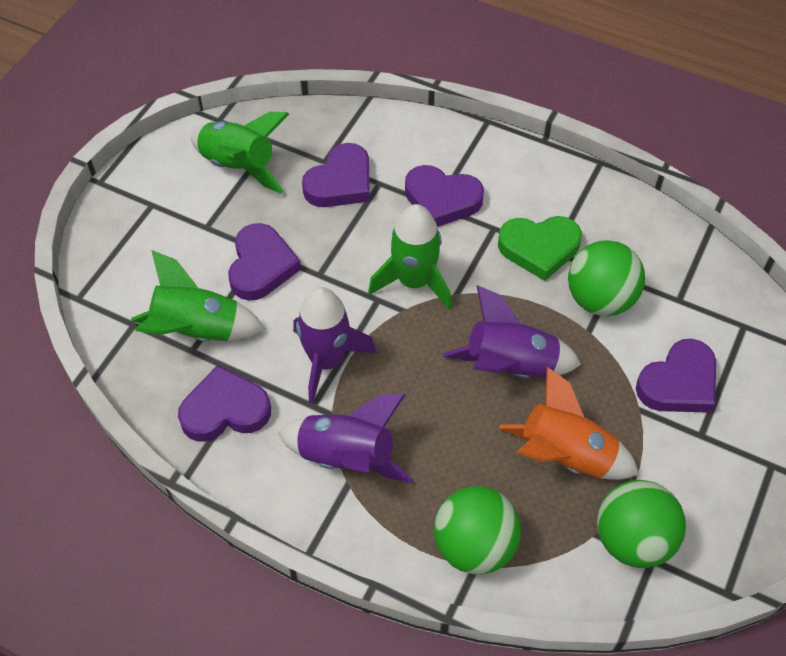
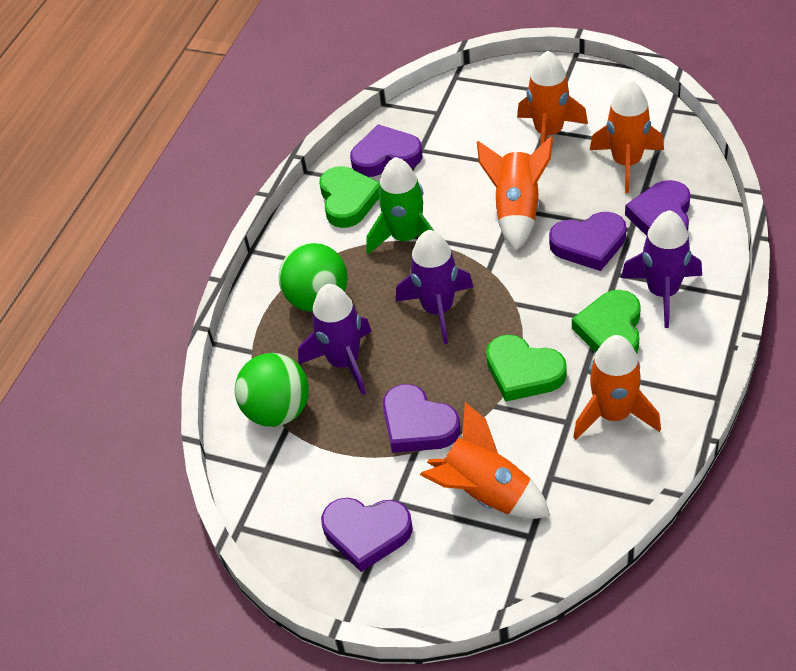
green ball: 3 -> 2
green heart: 1 -> 3
green rocket: 3 -> 1
orange rocket: 1 -> 5

